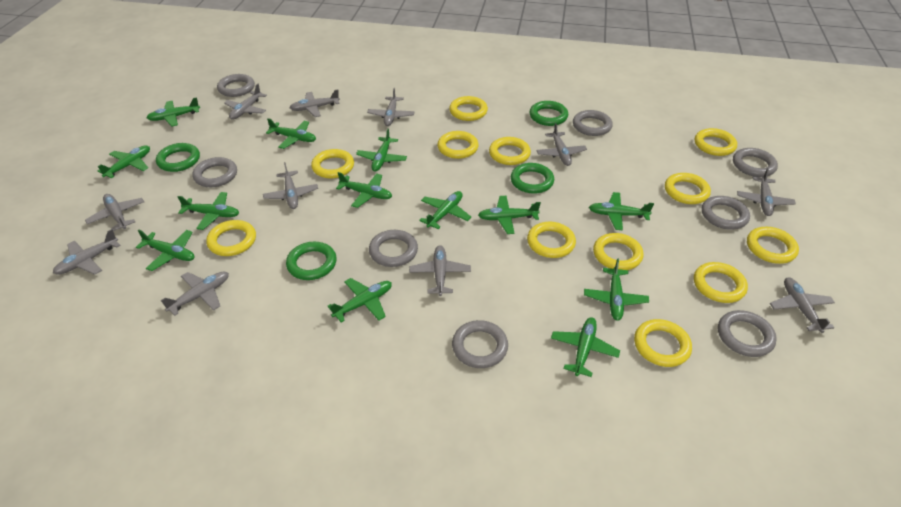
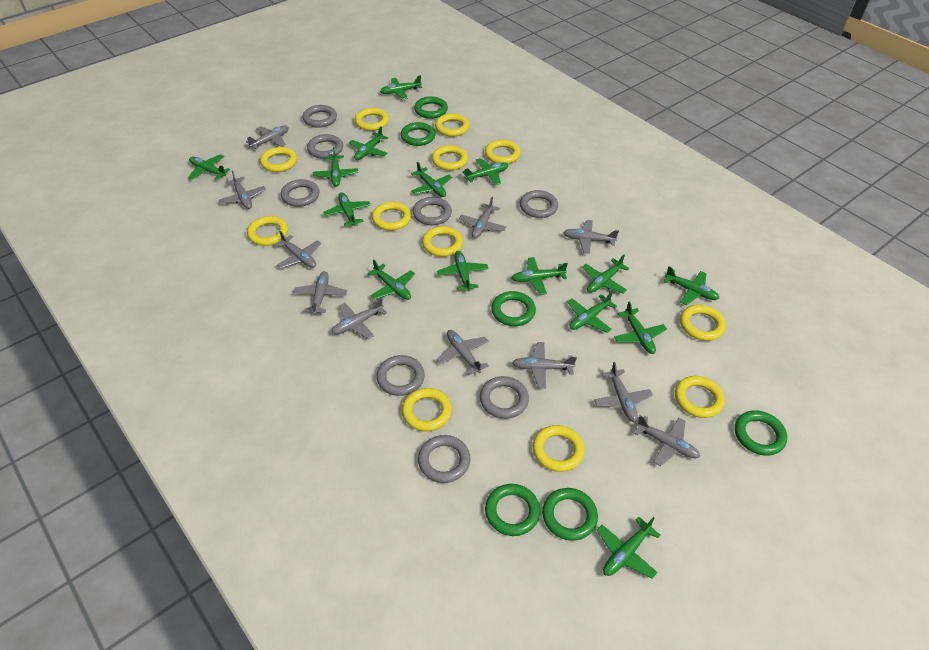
green plane: 13 -> 15
green ring: 4 -> 6

